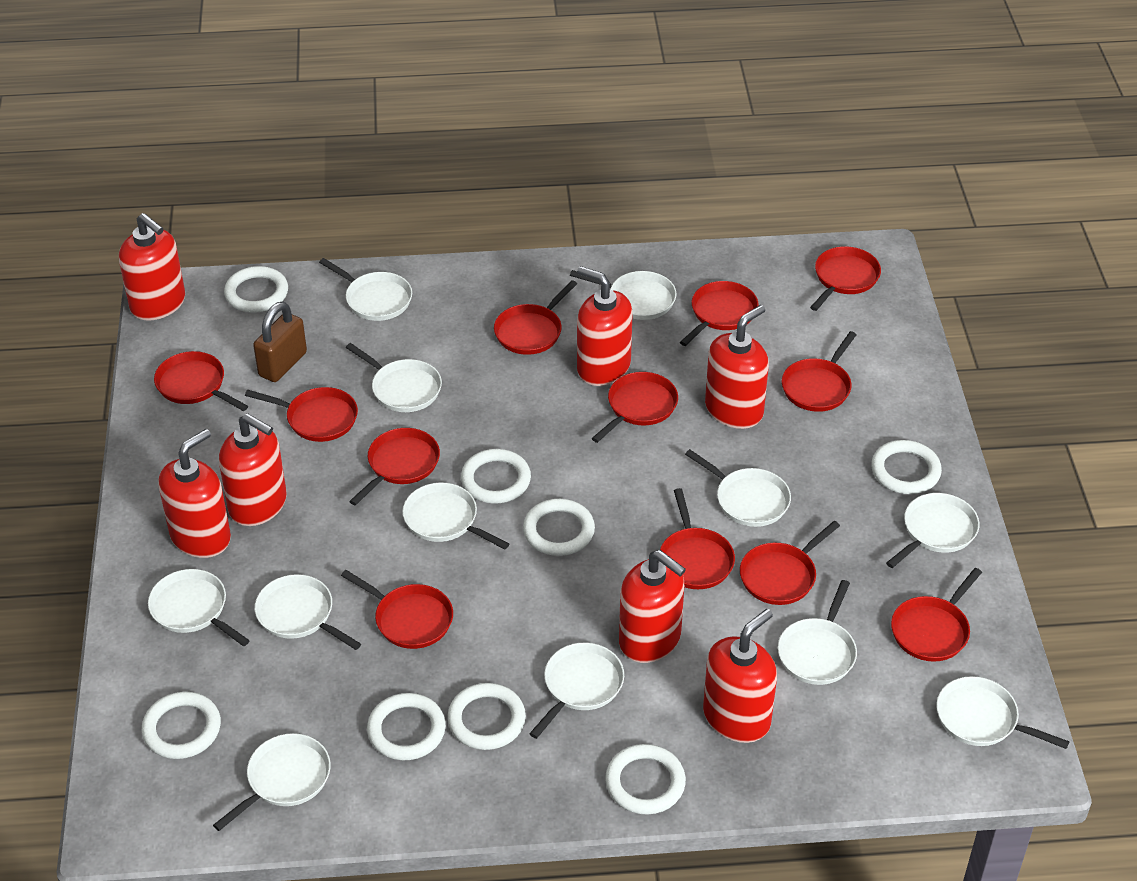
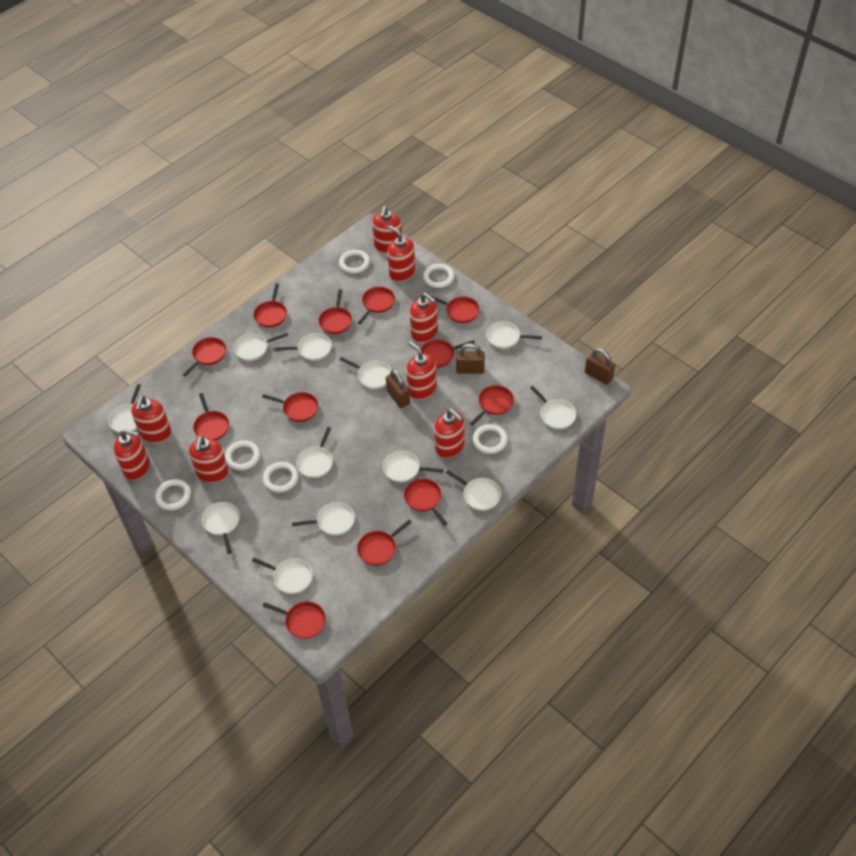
brown padlock: 1 -> 3
red soap dispenser: 7 -> 8
white ring: 8 -> 6

